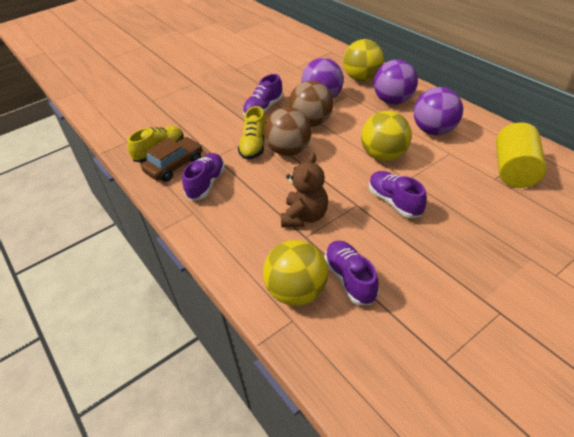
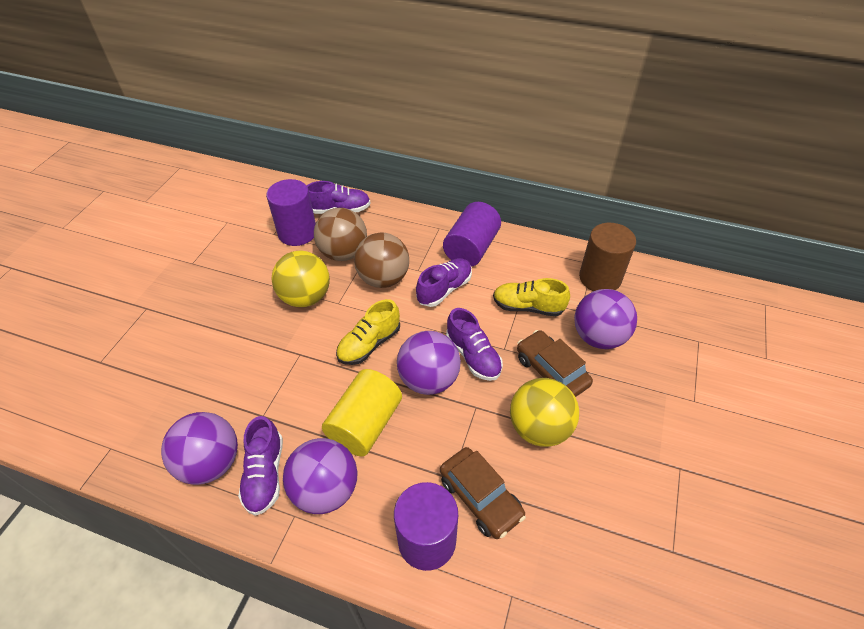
brown car: 1 -> 2
brown cylinder: 0 -> 1
brown teddy bear: 1 -> 0
purple ball: 3 -> 4
purple cylinder: 0 -> 3
yellow ball: 3 -> 2

